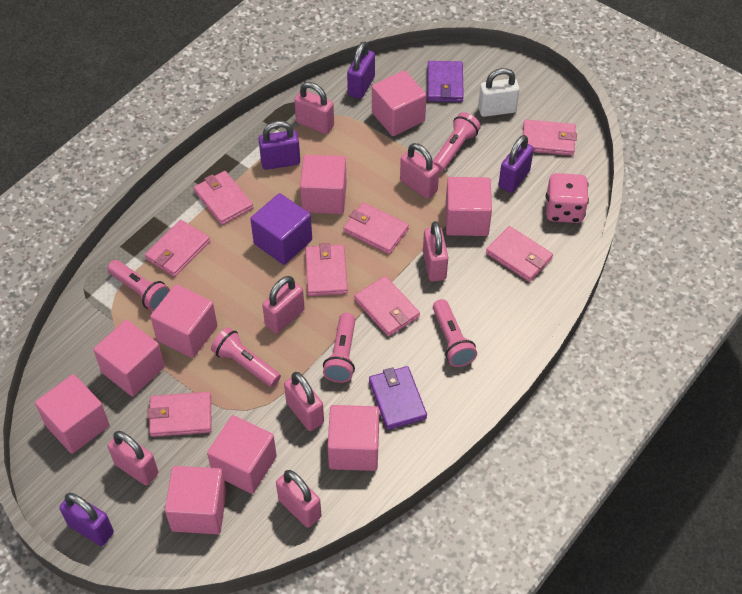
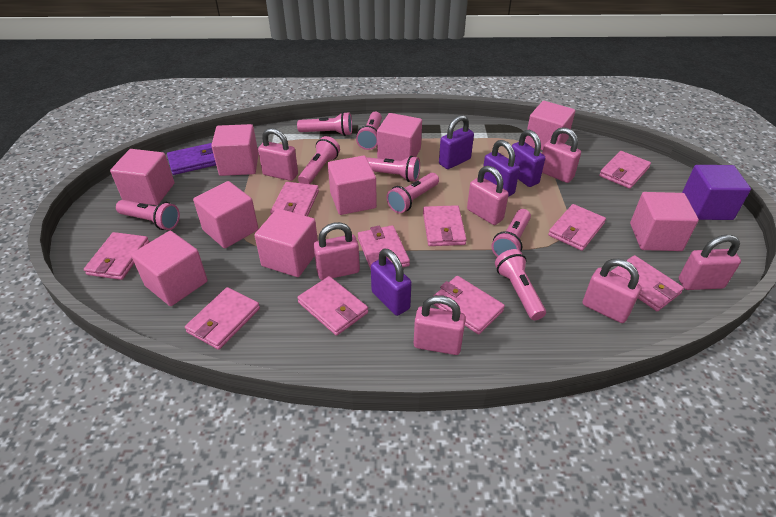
pink dice: 1 -> 0
pink flashlight: 5 -> 8
pink wallet: 8 -> 10
purple wallet: 2 -> 1
white padlock: 1 -> 0

